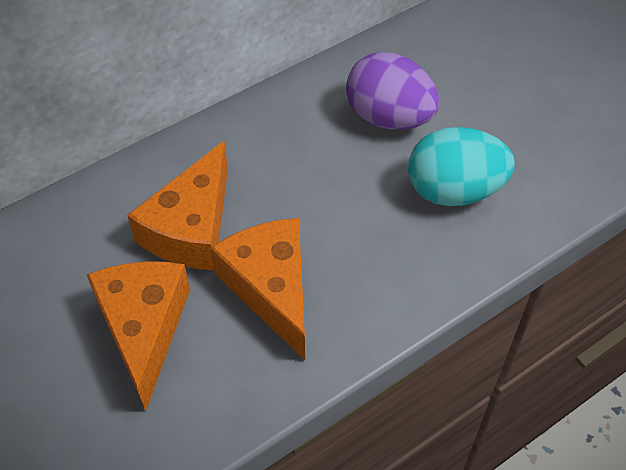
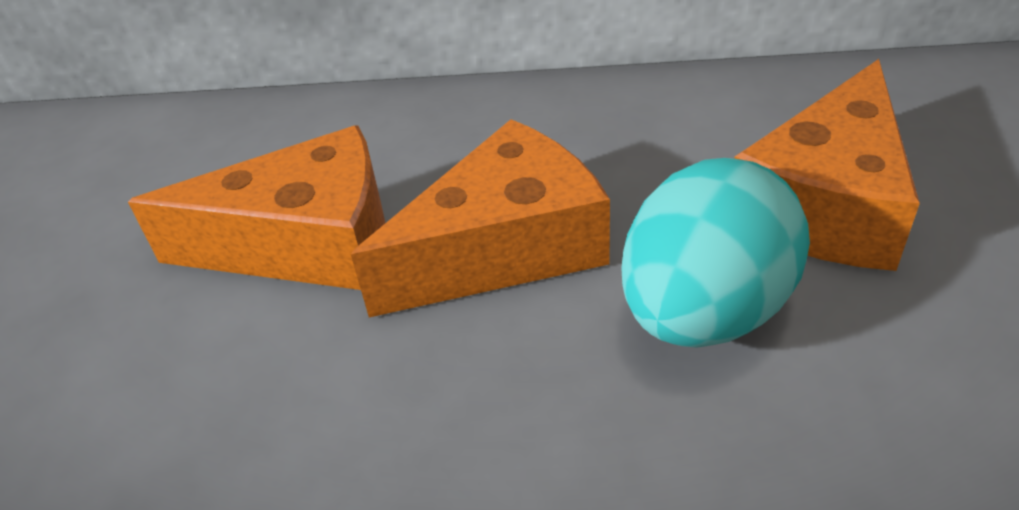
purple egg: 1 -> 0

